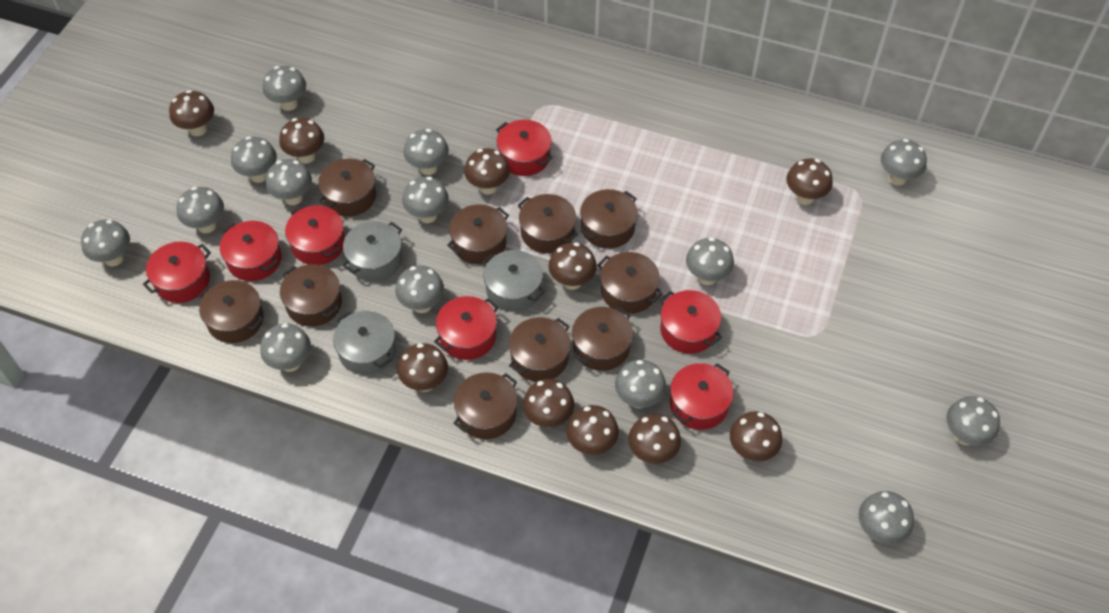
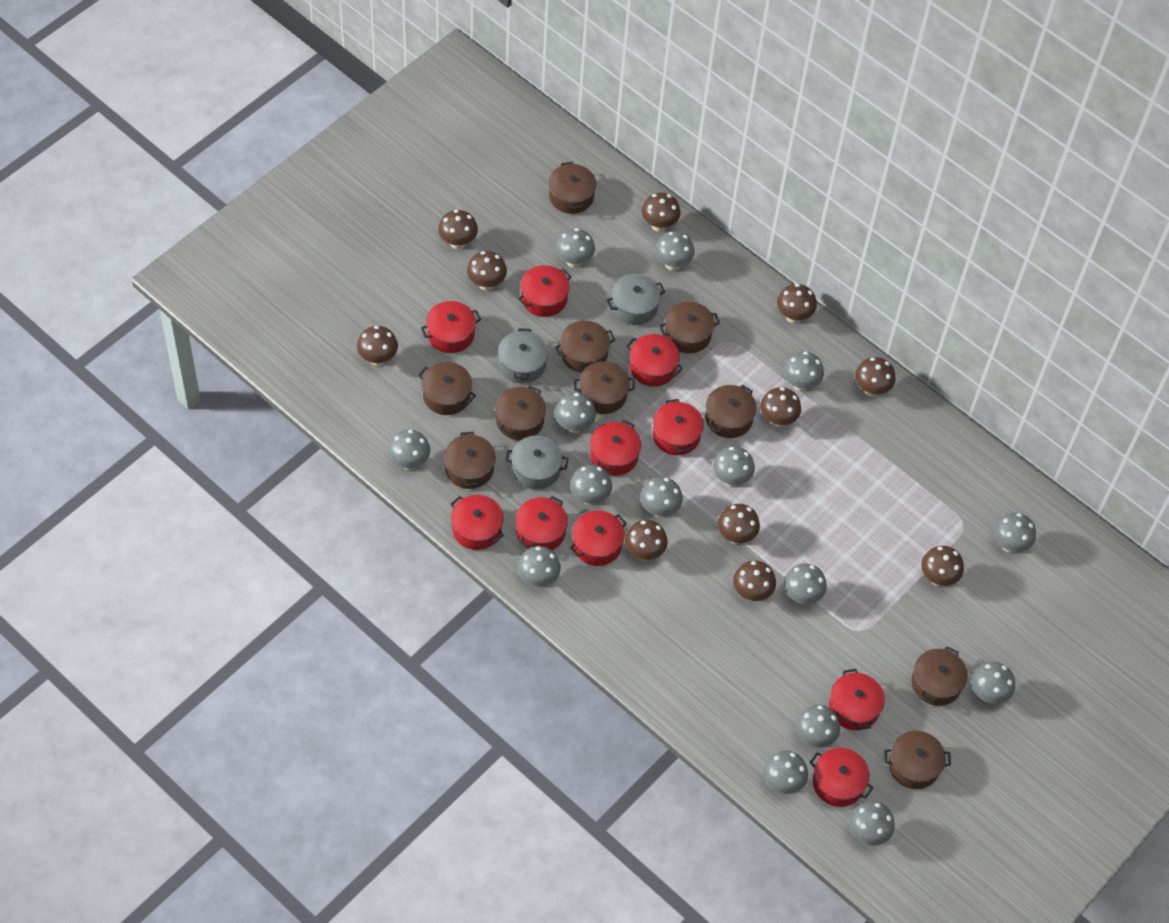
brown mushroom: 10 -> 11
grey mushroom: 14 -> 15
red pot: 7 -> 10

